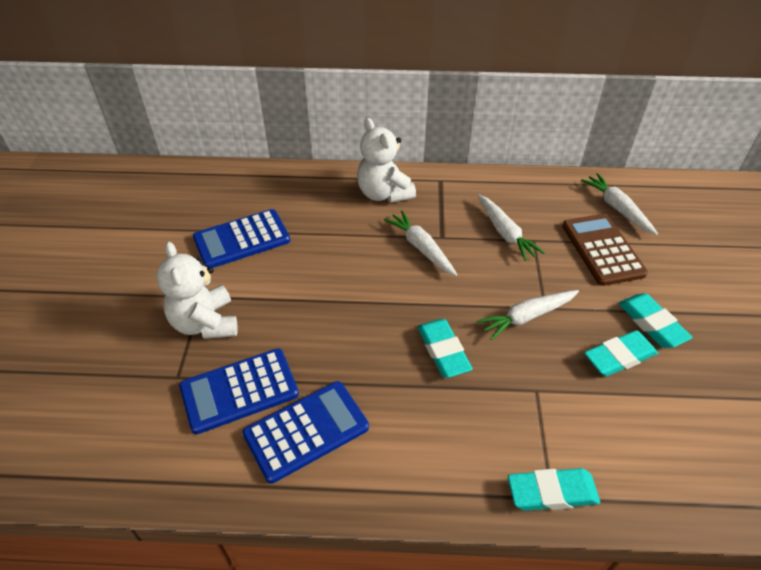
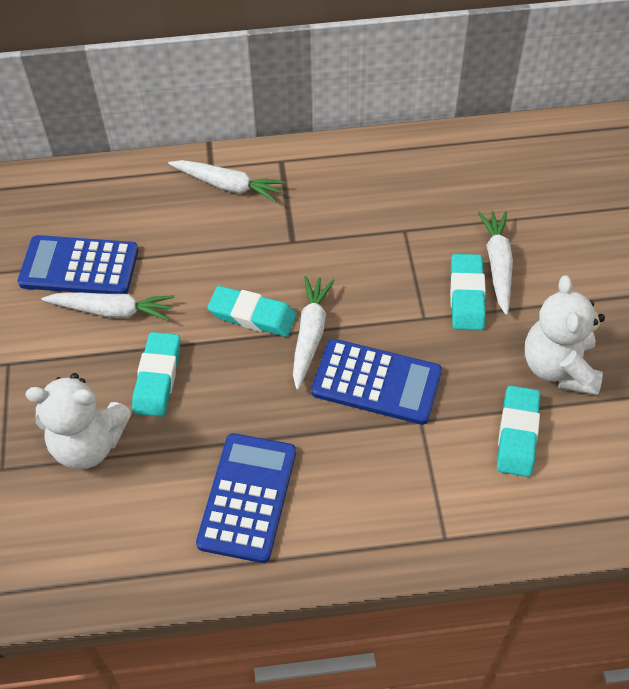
brown calculator: 1 -> 0

